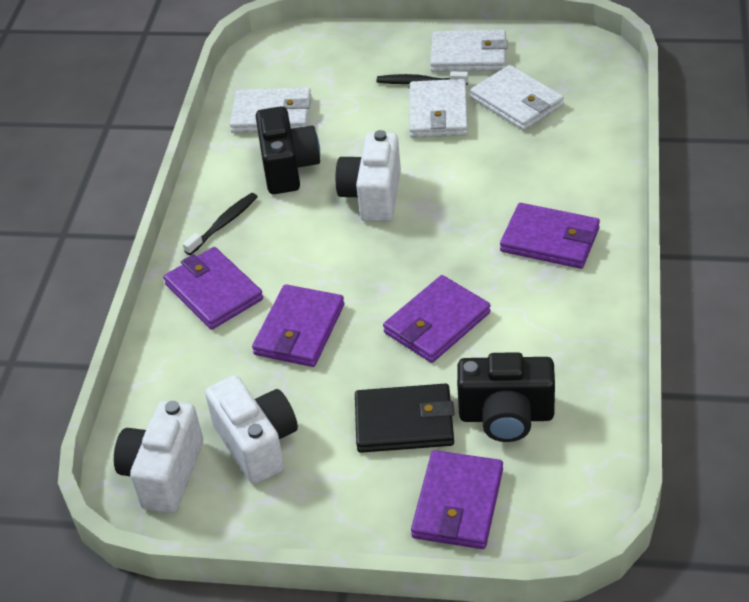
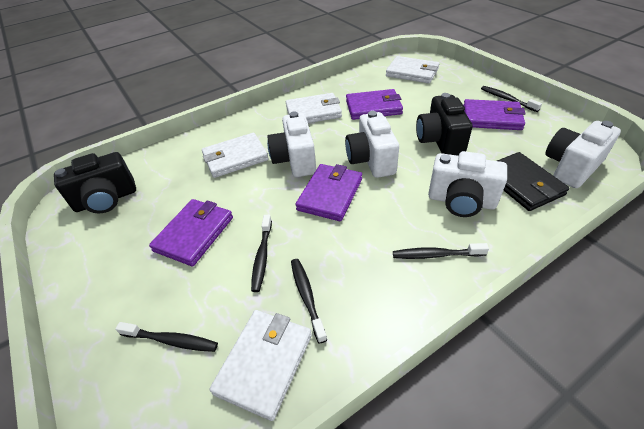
black toothbrush: 2 -> 5
purple wallet: 5 -> 4
white camera: 3 -> 4

